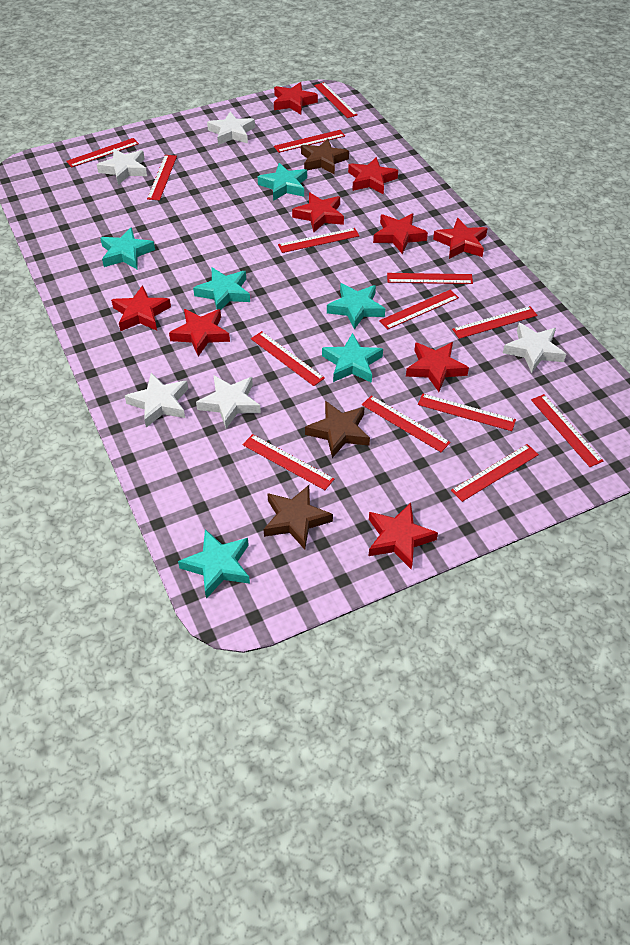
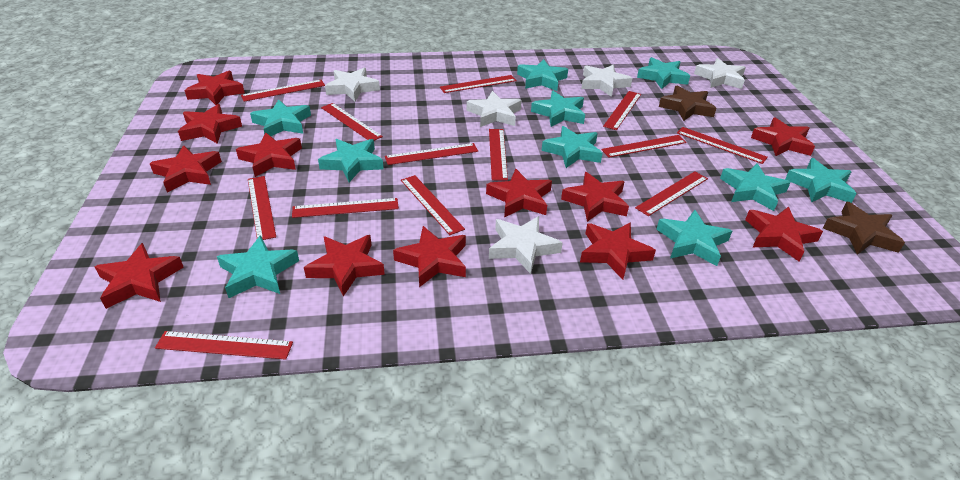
brown star: 3 -> 2
red ruler: 14 -> 13
red star: 9 -> 12
turquoise star: 6 -> 10

